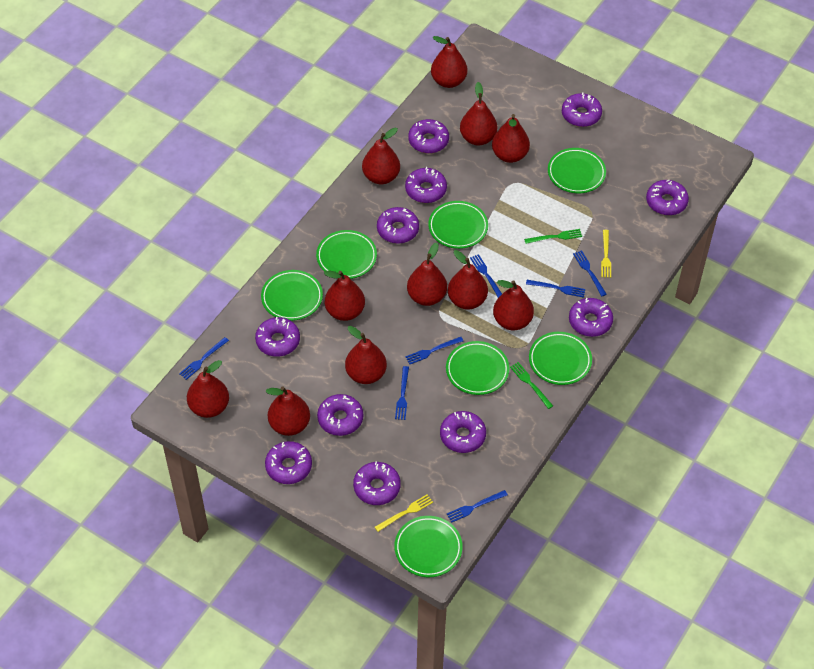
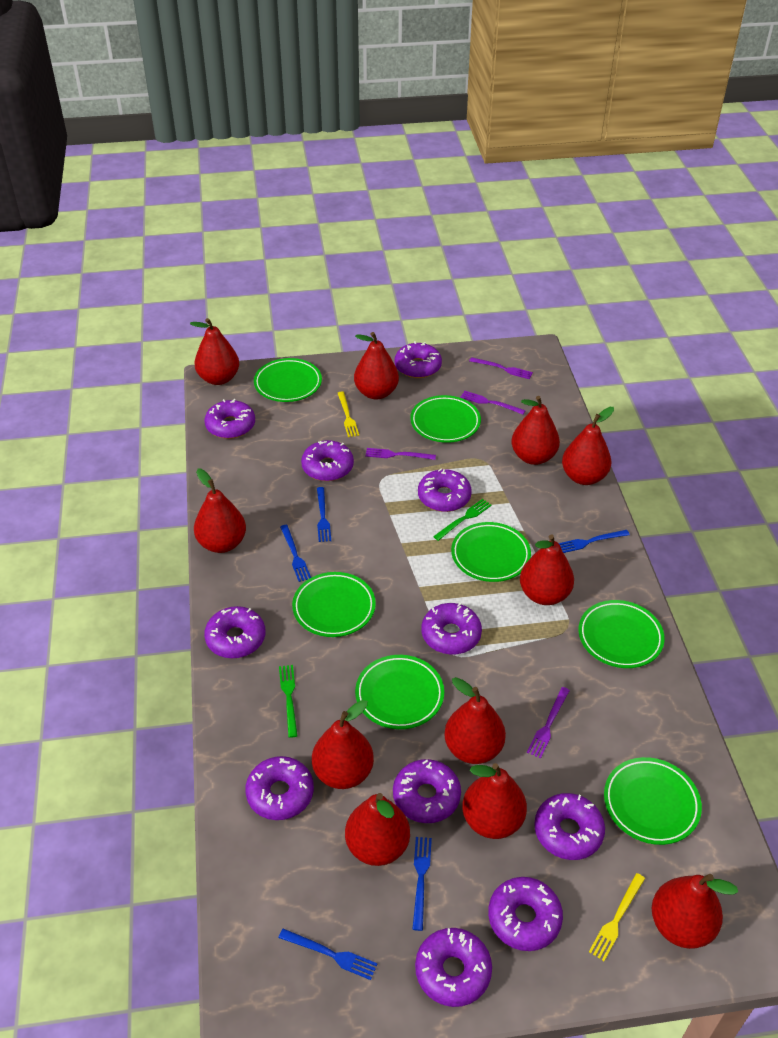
blue fork: 7 -> 5
purple fork: 0 -> 4

